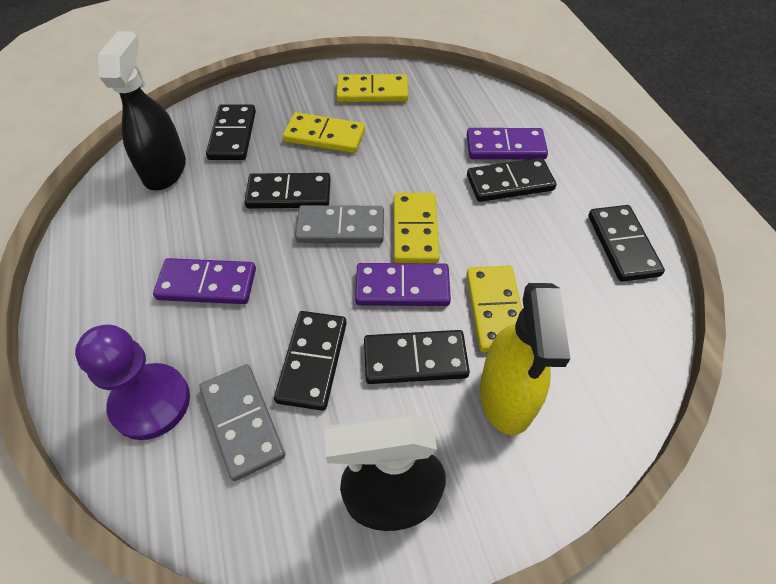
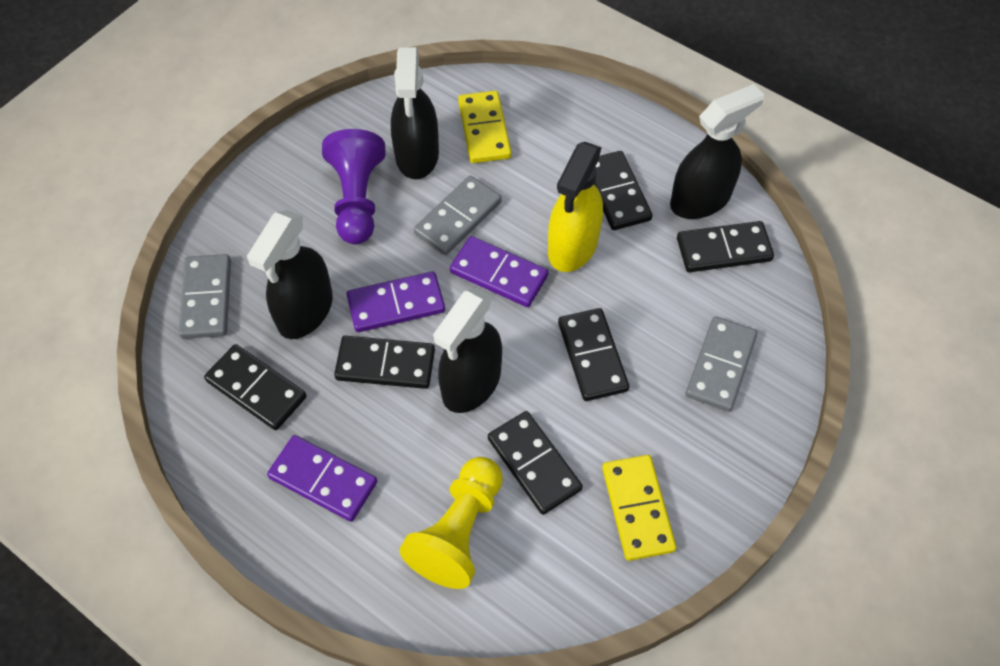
black spray bottle: 2 -> 4
grey domino: 2 -> 3
yellow domino: 4 -> 2
yellow pawn: 0 -> 1

